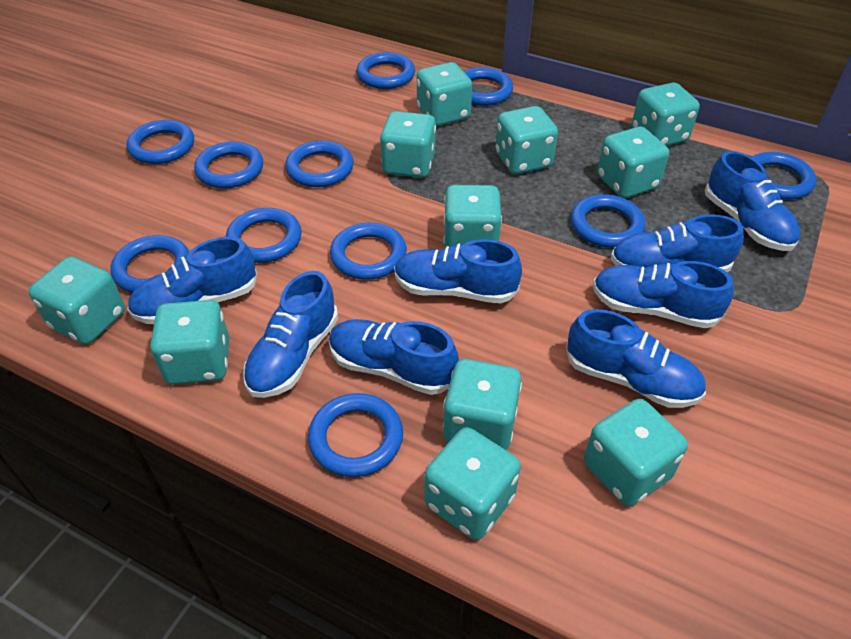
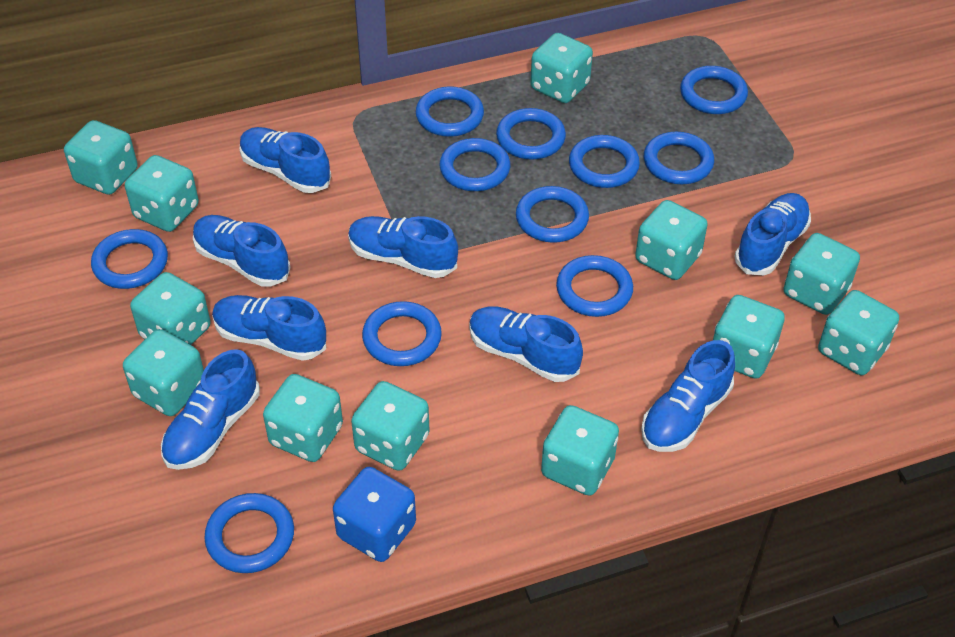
blue dice: 0 -> 1
turquoise dice: 11 -> 12

